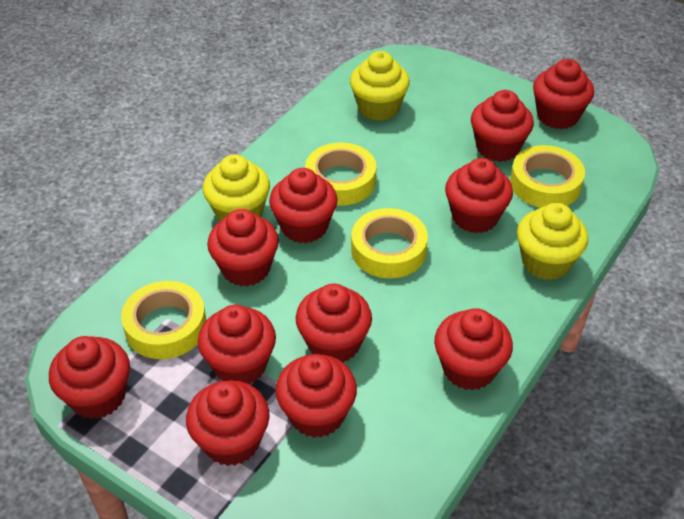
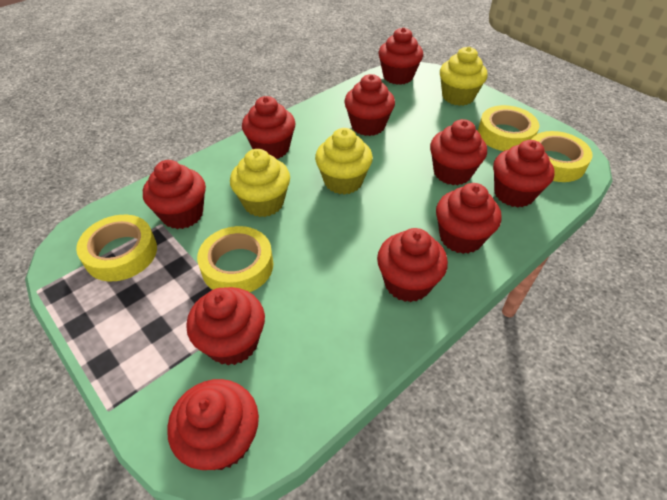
red cupcake: 11 -> 10

